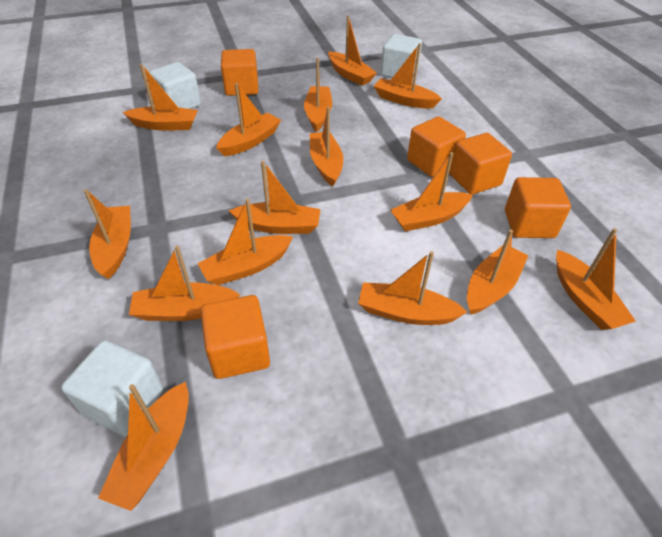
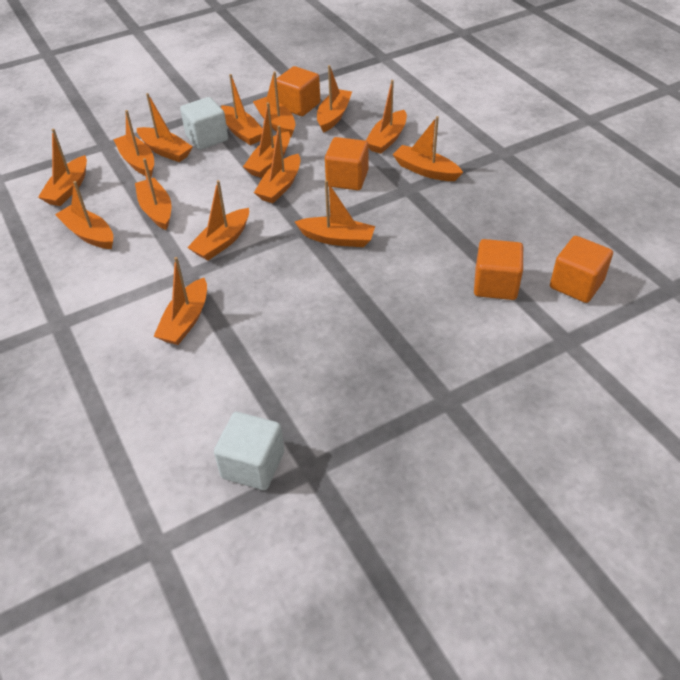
orange cube: 5 -> 4
white cube: 3 -> 2

